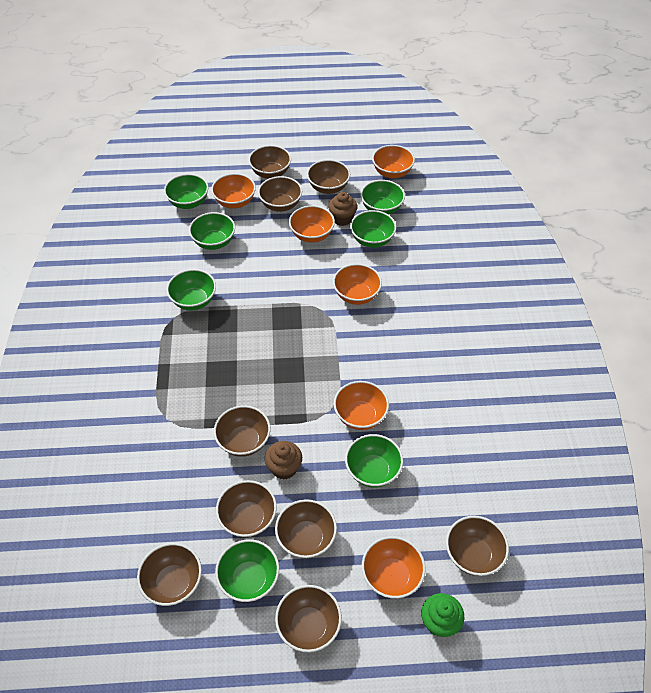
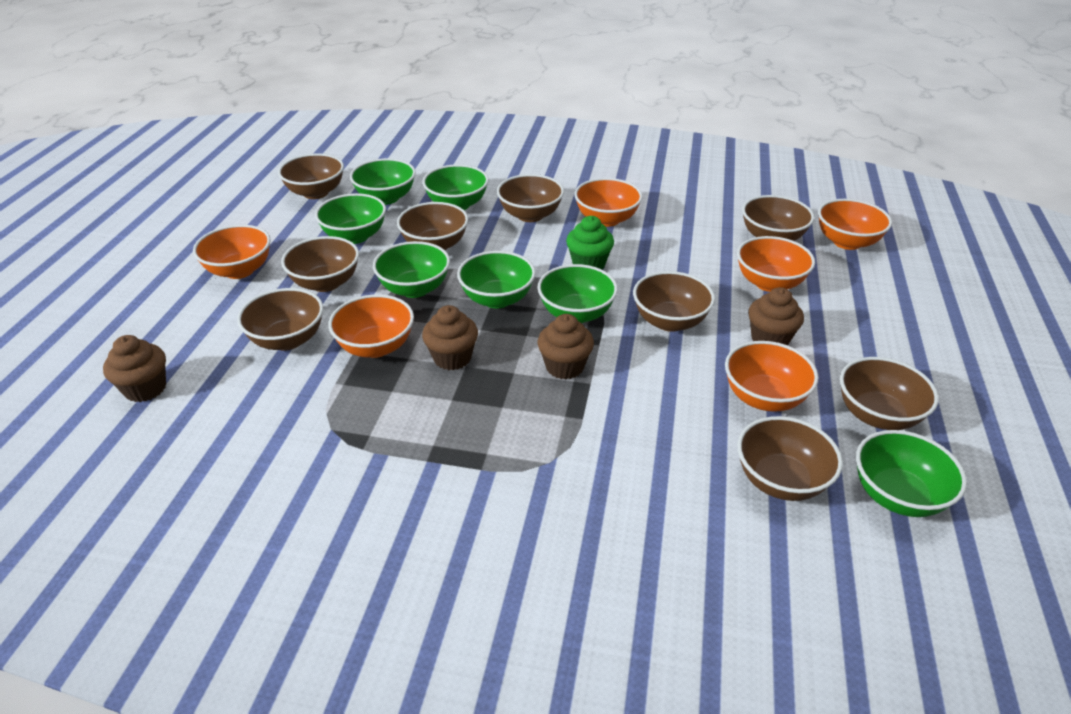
brown cupcake: 2 -> 4

